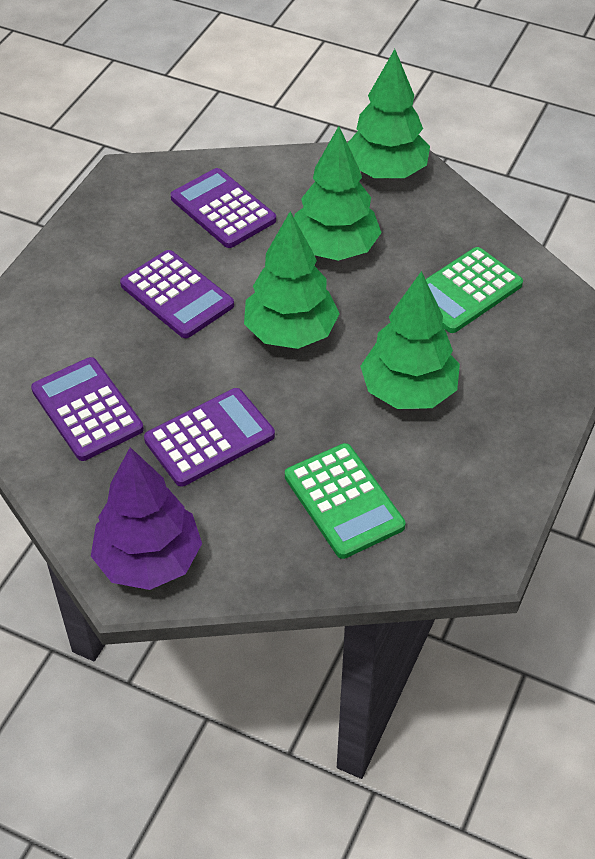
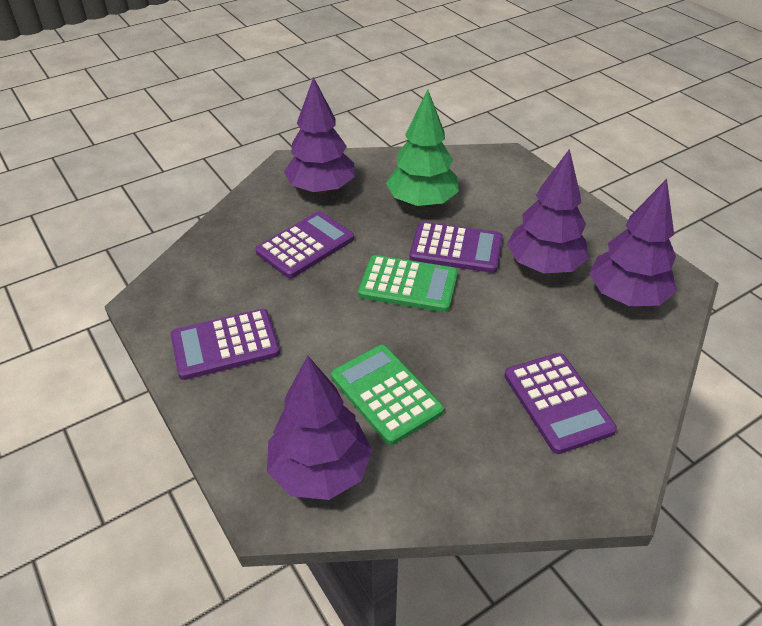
green tree: 4 -> 1
purple tree: 1 -> 4

